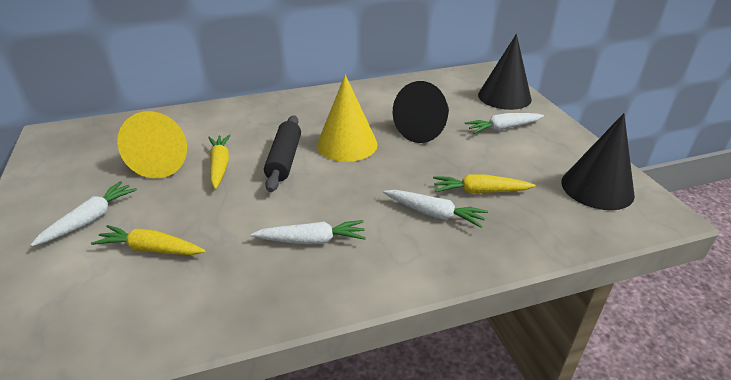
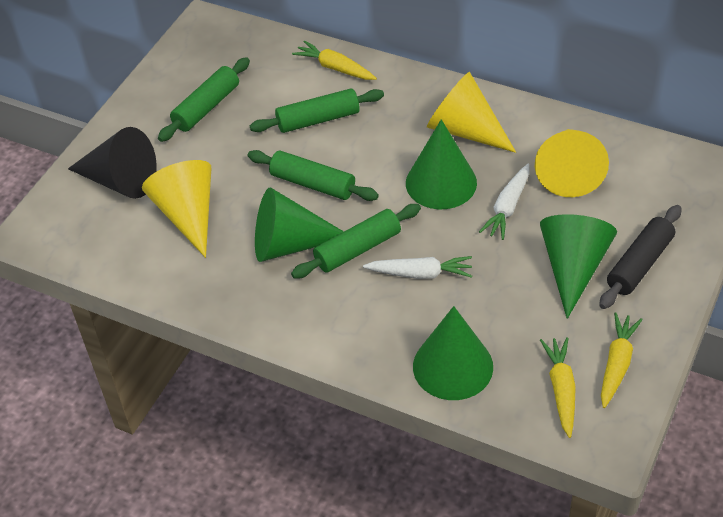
black cone: 3 -> 1
green cone: 0 -> 4
green rolling pin: 0 -> 4
white carrot: 4 -> 2
yellow cone: 2 -> 3

